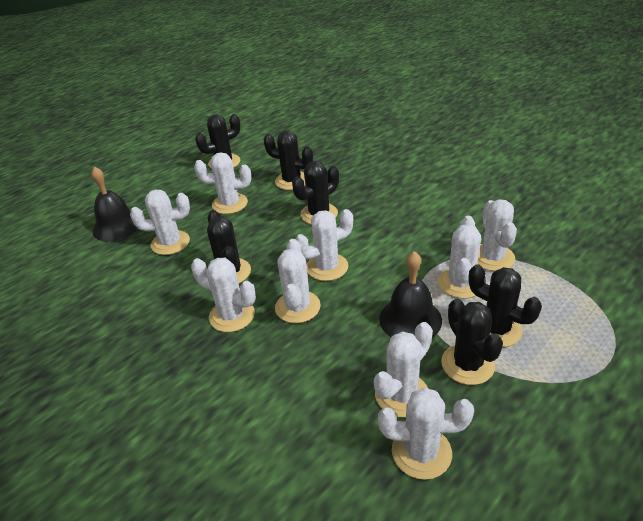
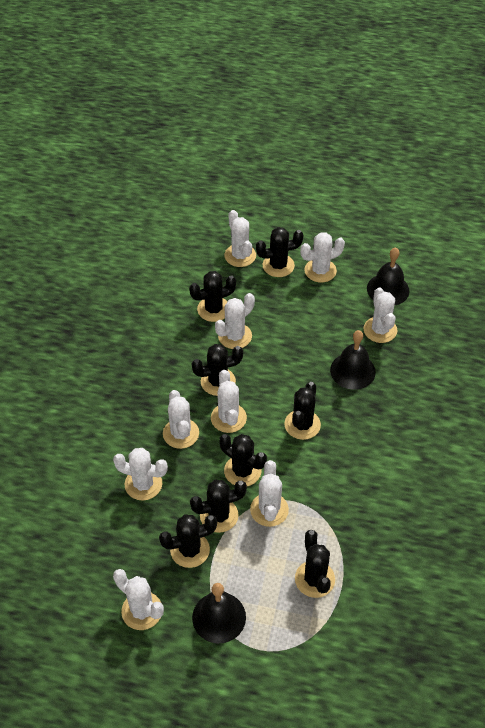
black bell: 2 -> 3
black cactus: 6 -> 8

